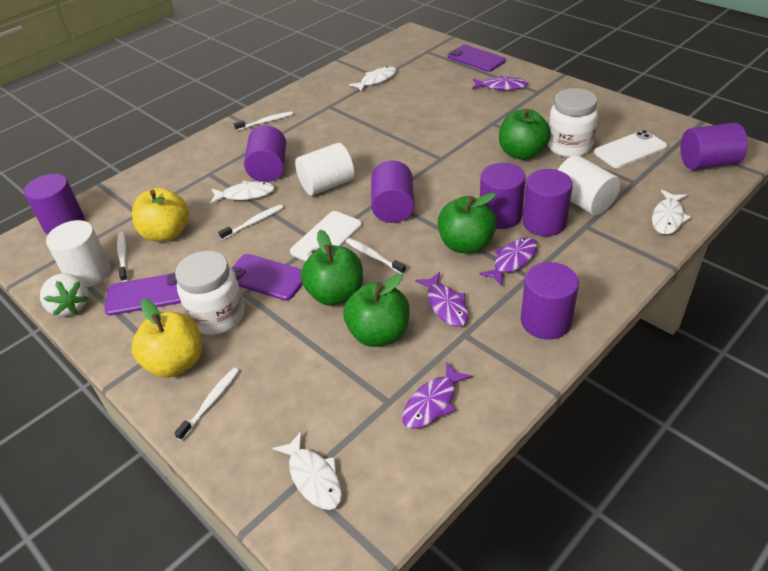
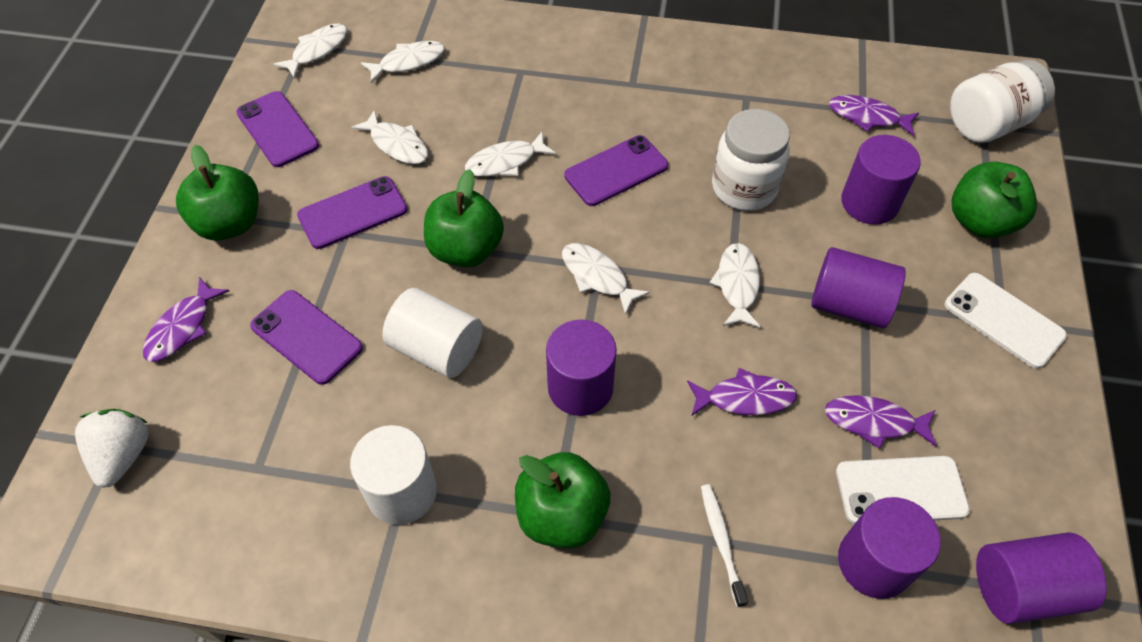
purple cylinder: 7 -> 5
purple phone: 3 -> 4
white cylinder: 3 -> 2
white fish: 4 -> 6
white toothbrush: 5 -> 1
yellow apple: 2 -> 0

